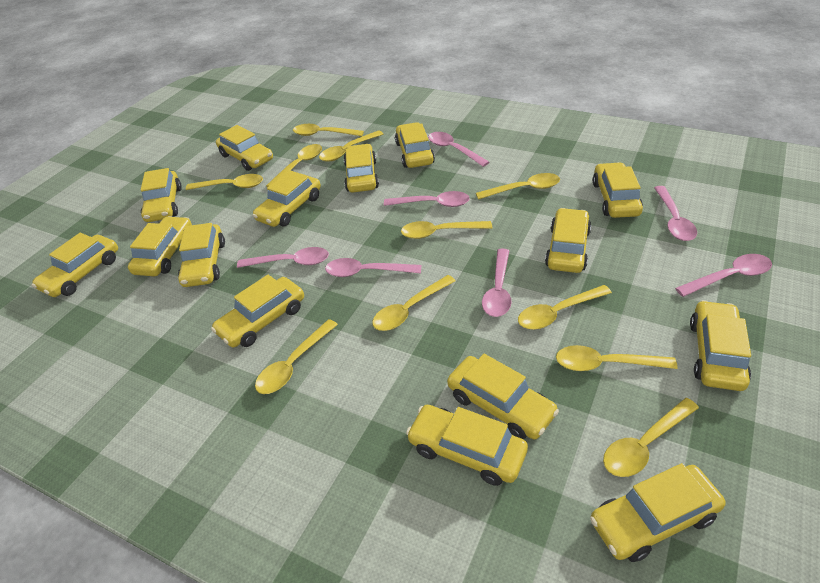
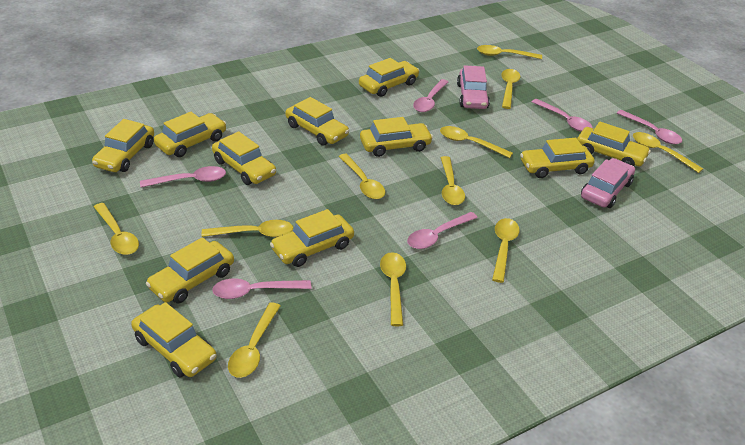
pink car: 0 -> 2
pink spoon: 7 -> 6
yellow car: 15 -> 11

